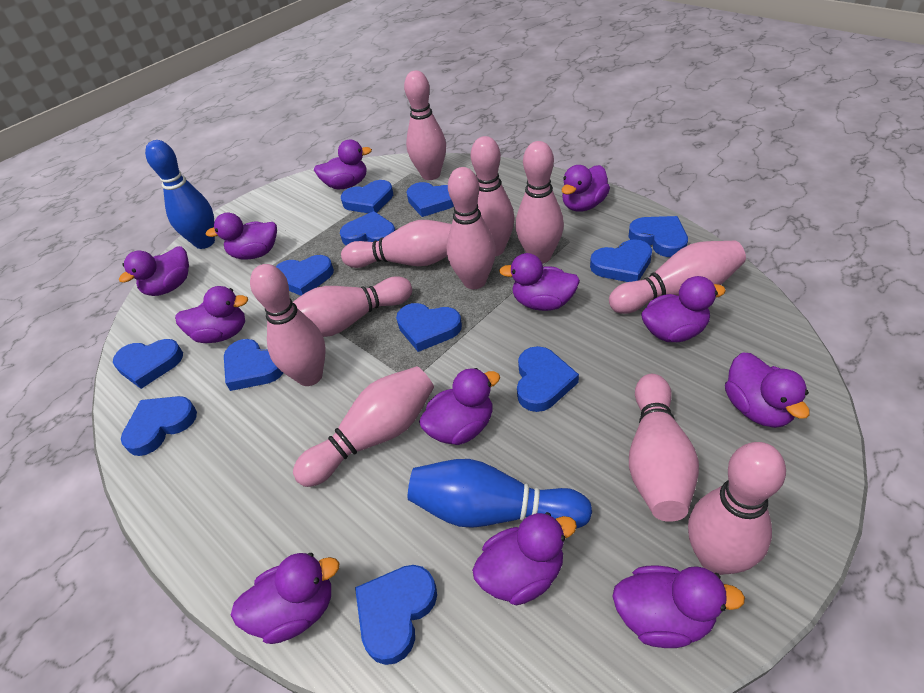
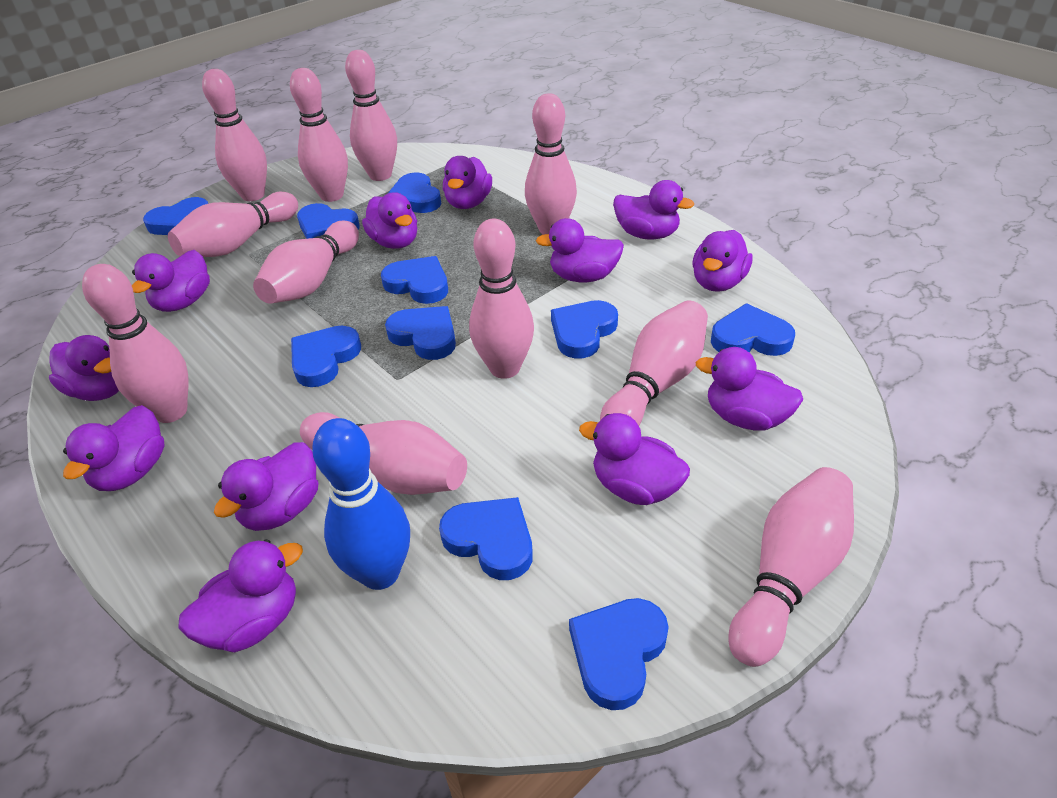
blue bowling pin: 2 -> 1
blue heart: 12 -> 10

